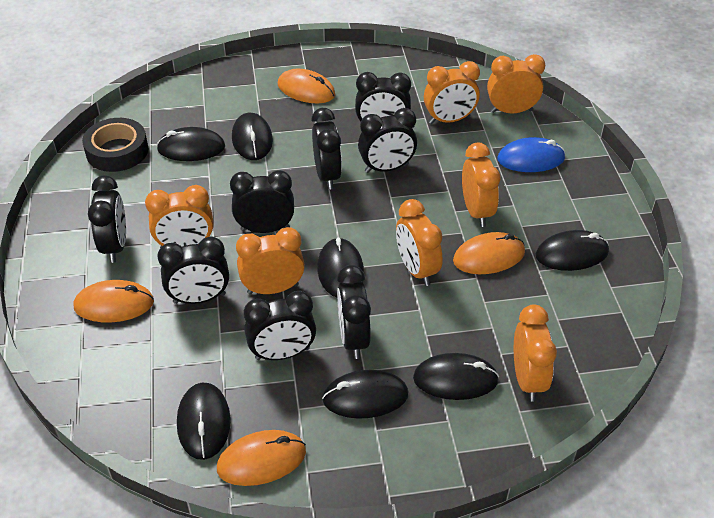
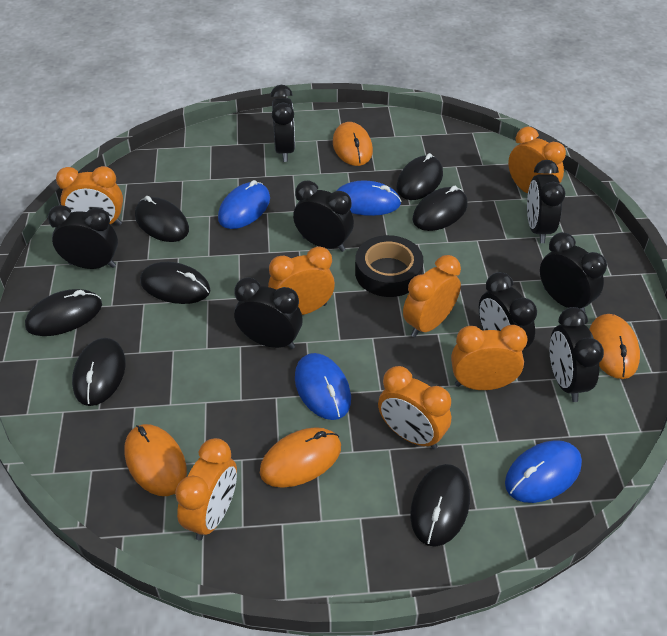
blue mouse: 1 -> 4

